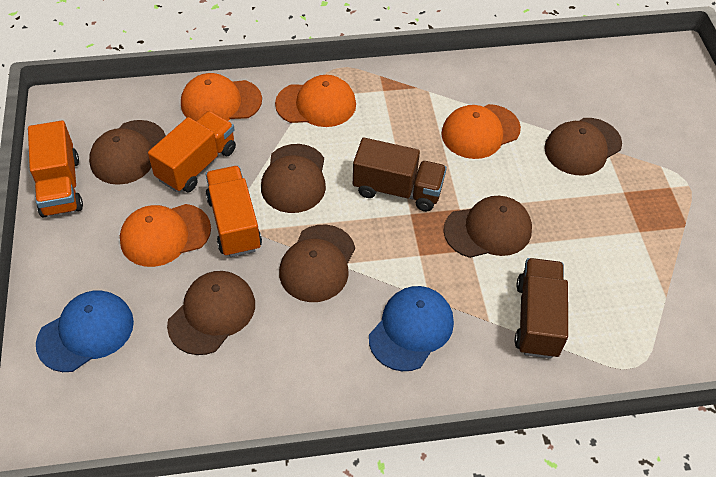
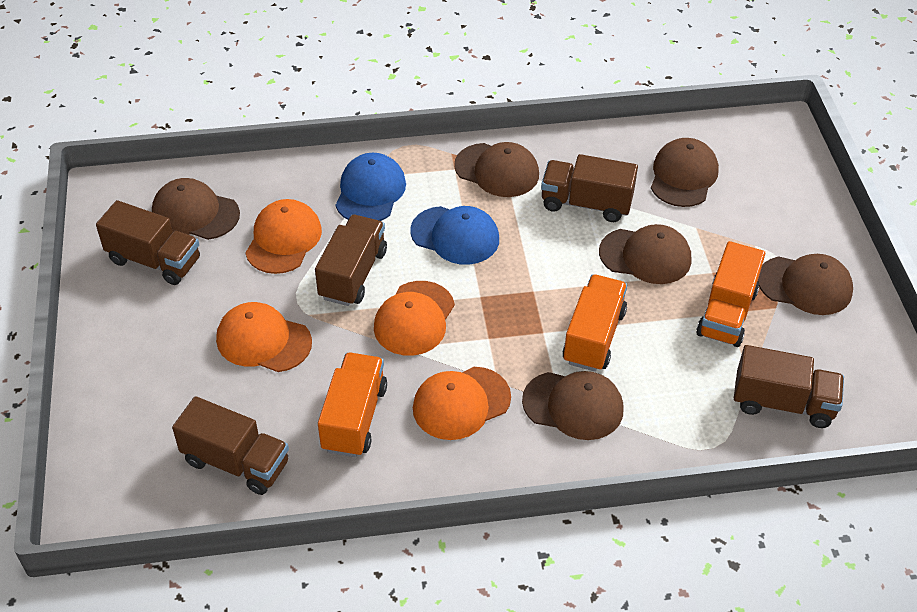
brown truck: 2 -> 5

